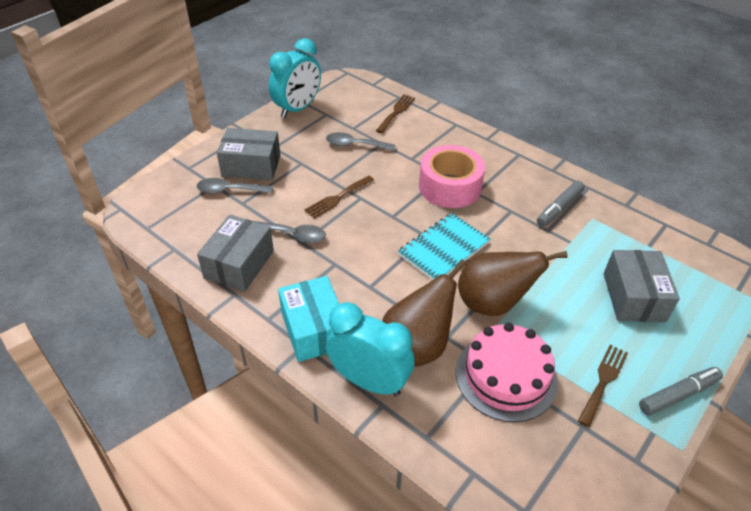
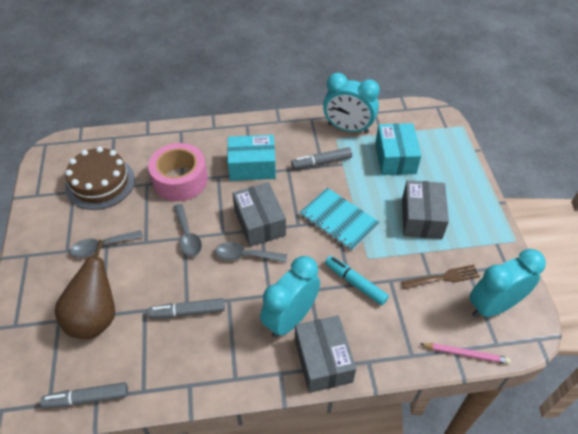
brown cake: 0 -> 1
brown fork: 3 -> 1
brown pear: 2 -> 1
grey marker: 2 -> 3
pink cake: 1 -> 0
pink pencil: 0 -> 1
turquoise box: 1 -> 2
turquoise clock: 2 -> 3
turquoise marker: 0 -> 1

